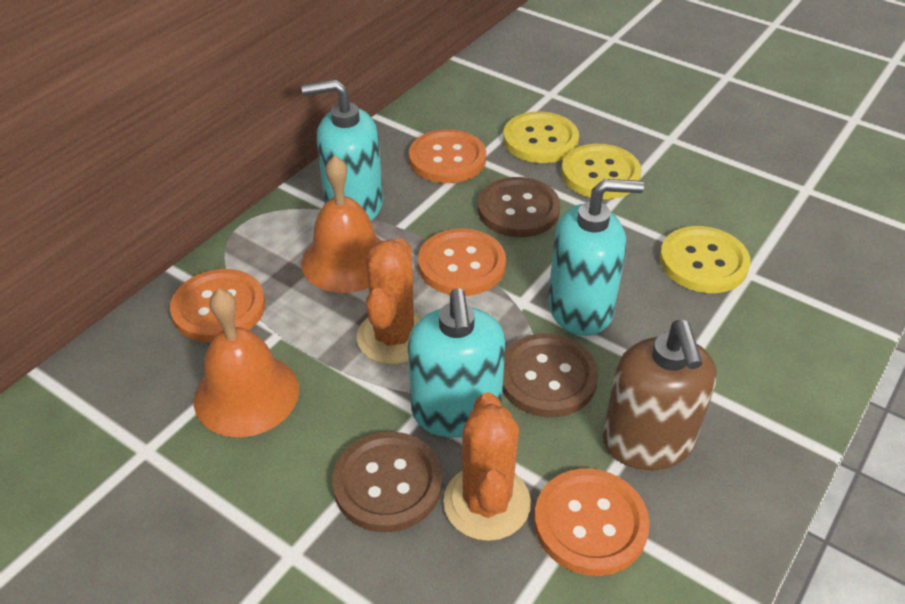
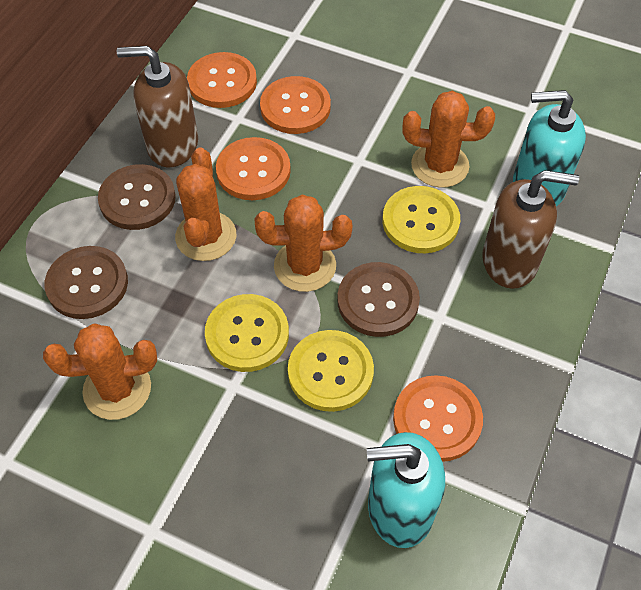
brown soap dispenser: 1 -> 2
orange bell: 2 -> 0
orange cactus: 2 -> 4
turquoise soap dispenser: 3 -> 2

